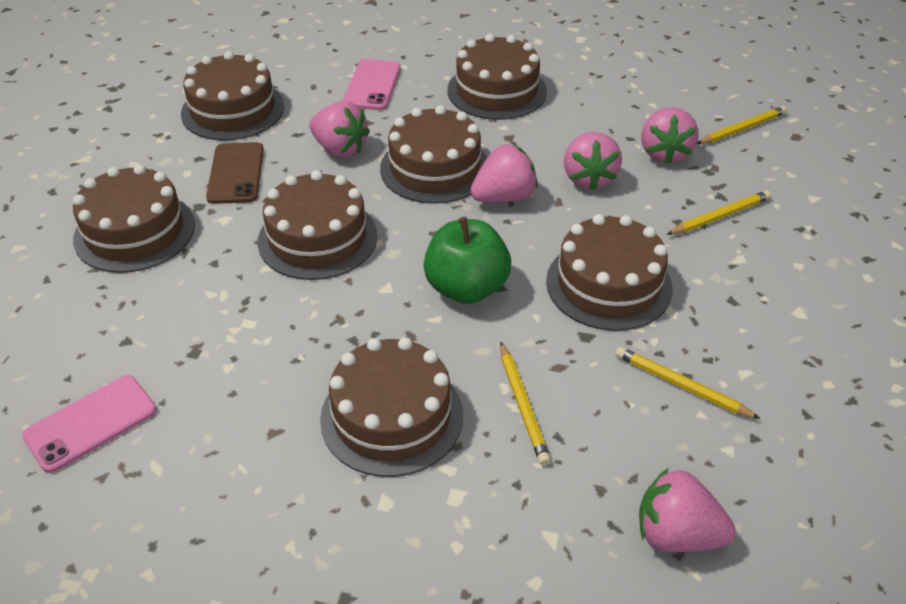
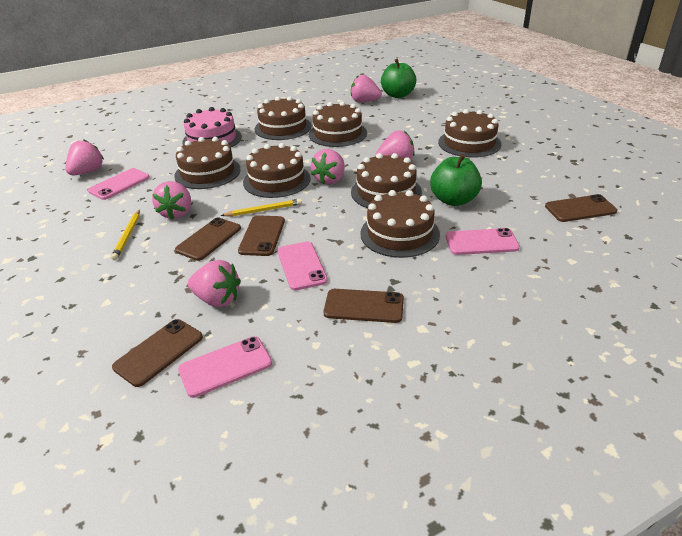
brown phone: 1 -> 5
green apple: 1 -> 2
pink cake: 0 -> 1
pink phone: 2 -> 4
pink strawberry: 5 -> 6
yellow pencil: 4 -> 2

